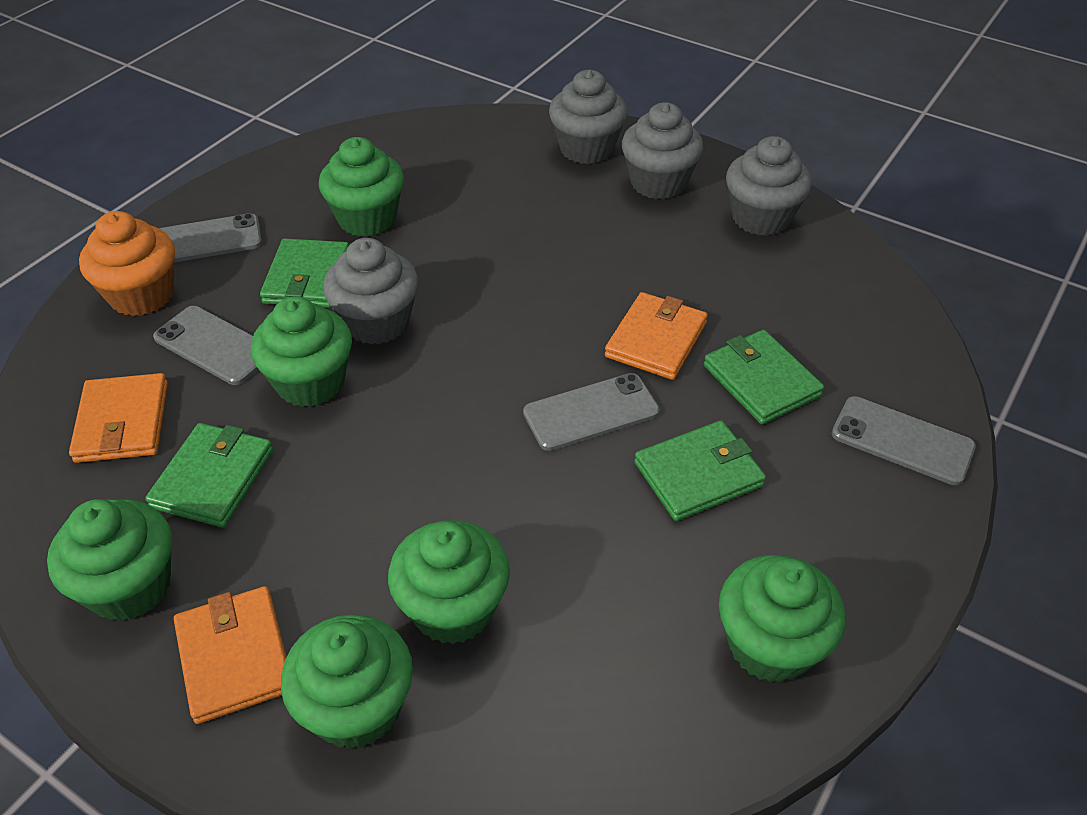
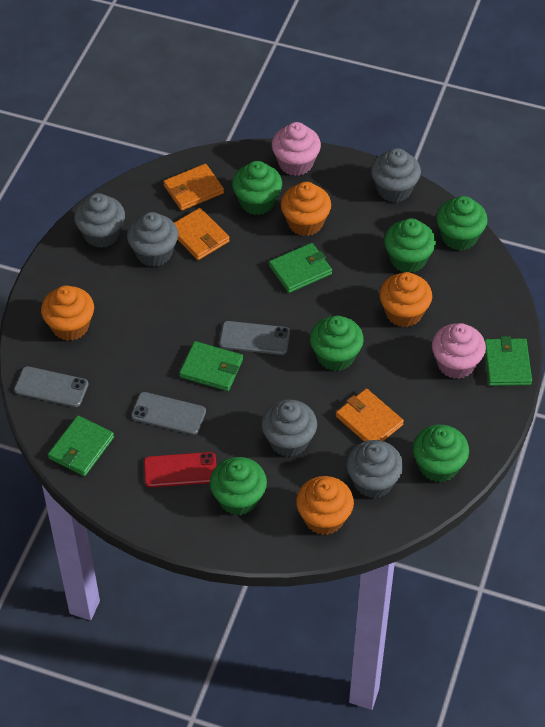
grey cupcake: 4 -> 5
grey phone: 4 -> 3
orange cupcake: 1 -> 4
pink cupcake: 0 -> 2
red phone: 0 -> 1

